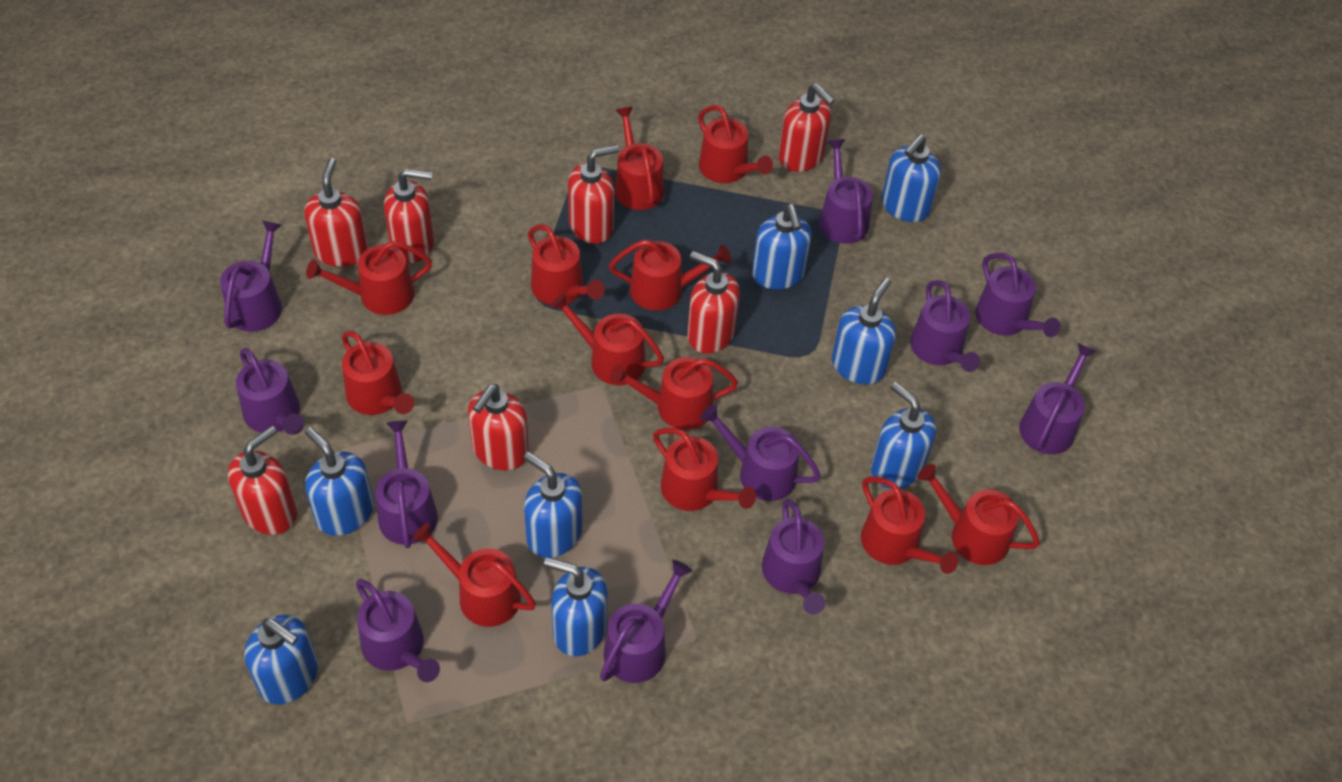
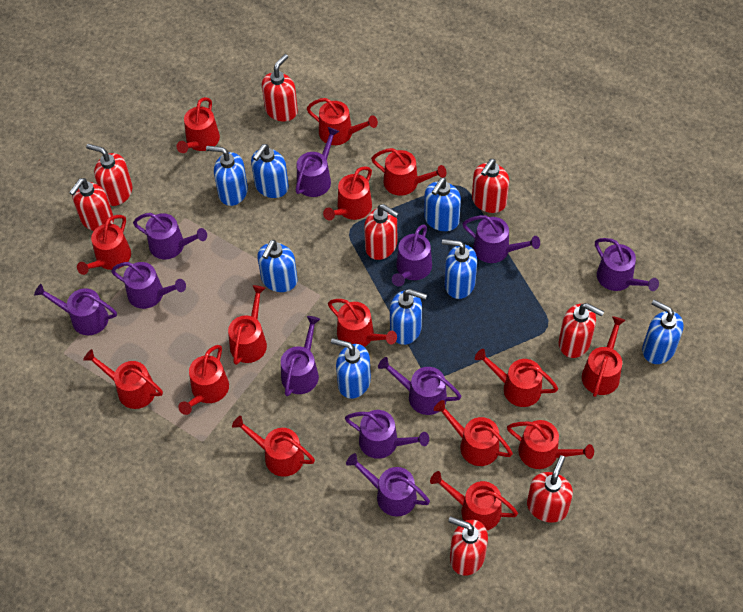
red soap dispenser: 7 -> 8
red watering can: 12 -> 15

